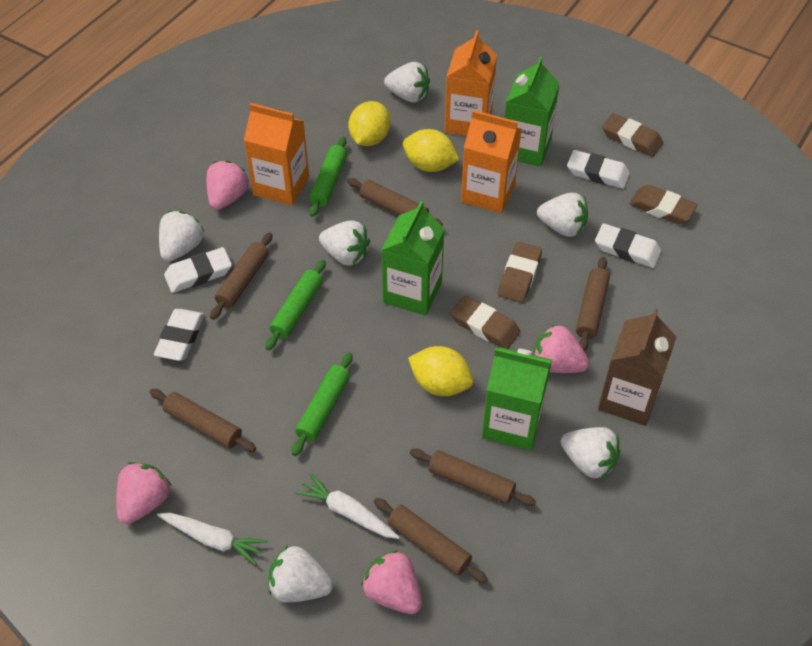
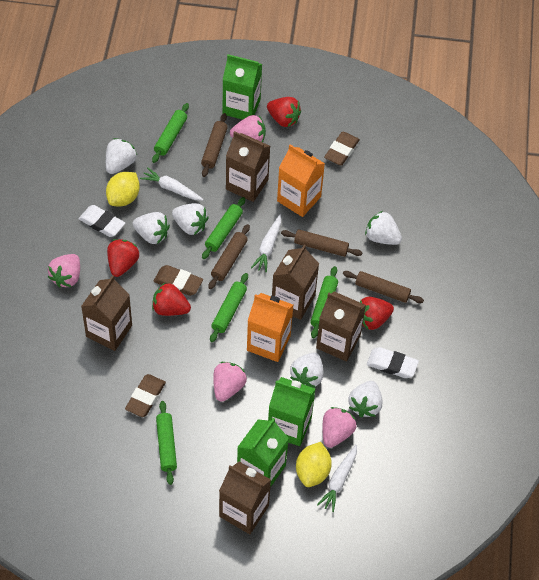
brown carton: 1 -> 5
brown eraser: 4 -> 3
brown rolling pin: 6 -> 4
green rolling pin: 3 -> 5
orange carton: 3 -> 2
red strawberry: 0 -> 4
white carrot: 2 -> 3
white eraser: 4 -> 2
yellow lemon: 3 -> 2

